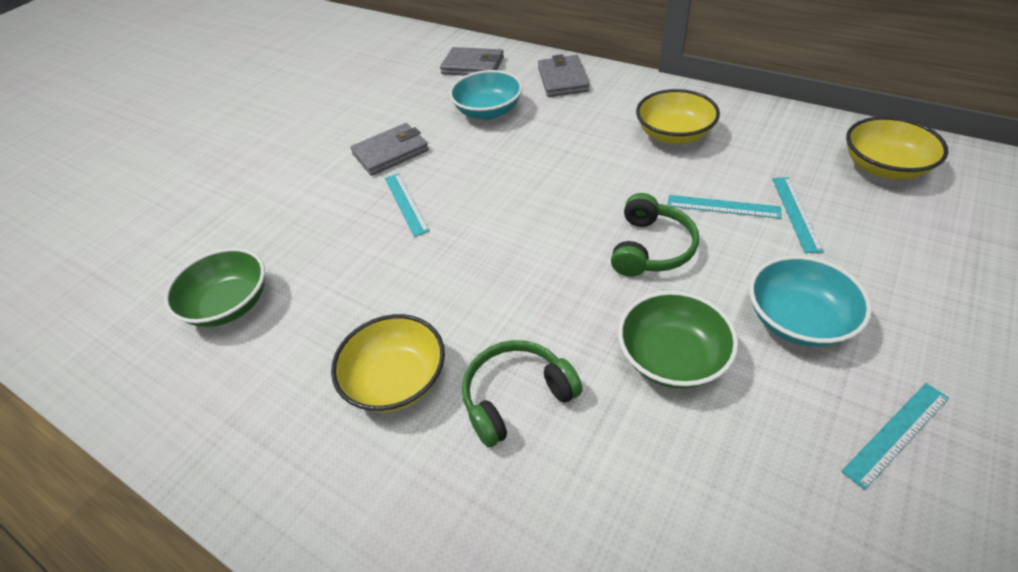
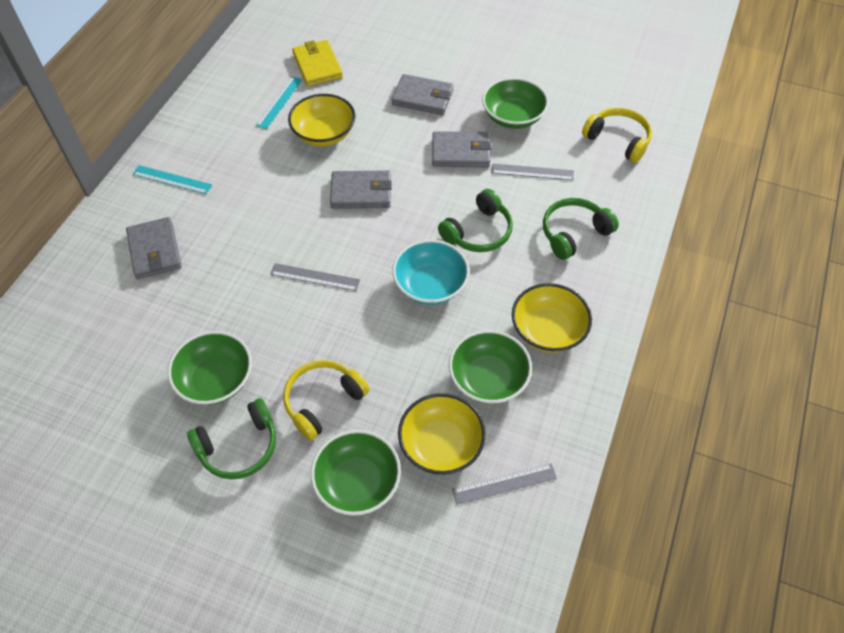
green bowl: 2 -> 4
green headphones: 2 -> 3
grey ruler: 0 -> 3
grey wallet: 3 -> 4
turquoise bowl: 2 -> 1
turquoise ruler: 4 -> 2
yellow headphones: 0 -> 2
yellow wallet: 0 -> 1

